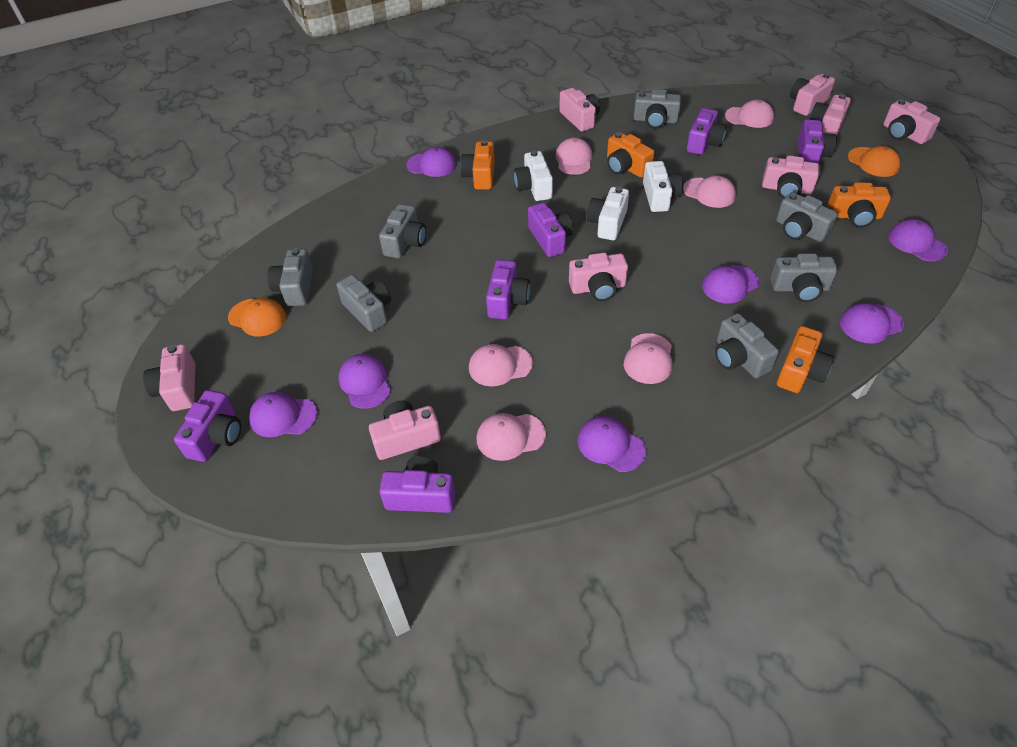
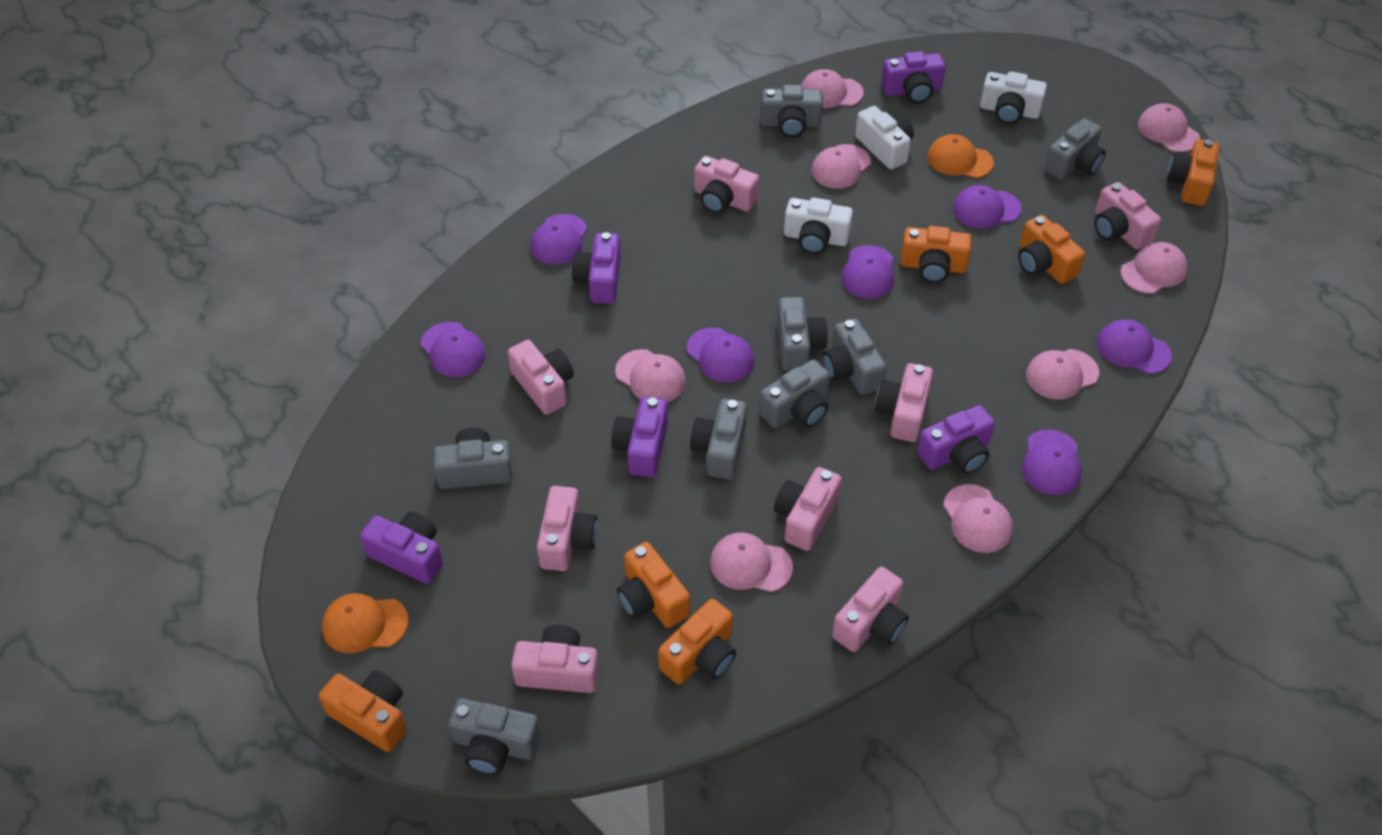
grey camera: 7 -> 8
orange camera: 4 -> 6
pink cap: 6 -> 8
purple camera: 6 -> 5

